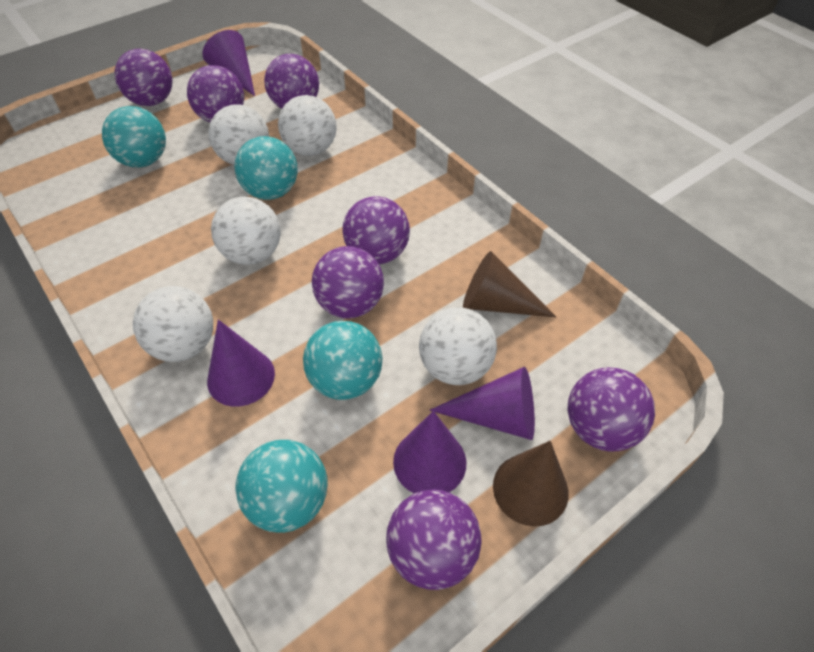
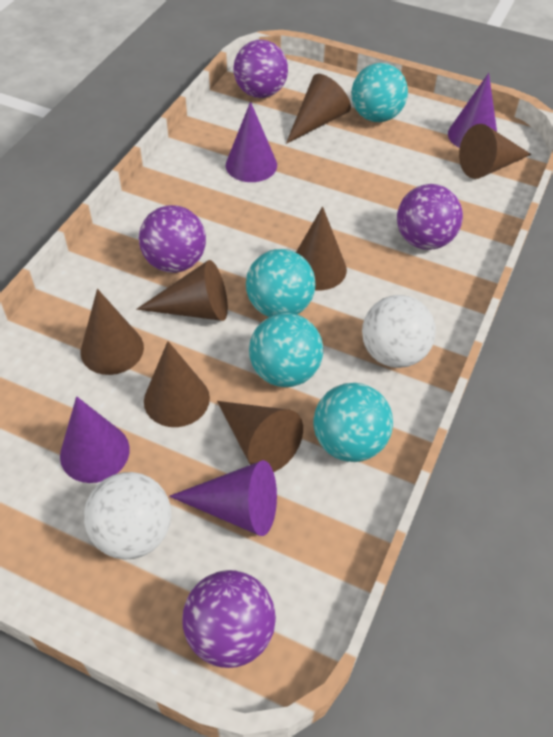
brown cone: 2 -> 7
purple ball: 7 -> 4
white ball: 5 -> 2

